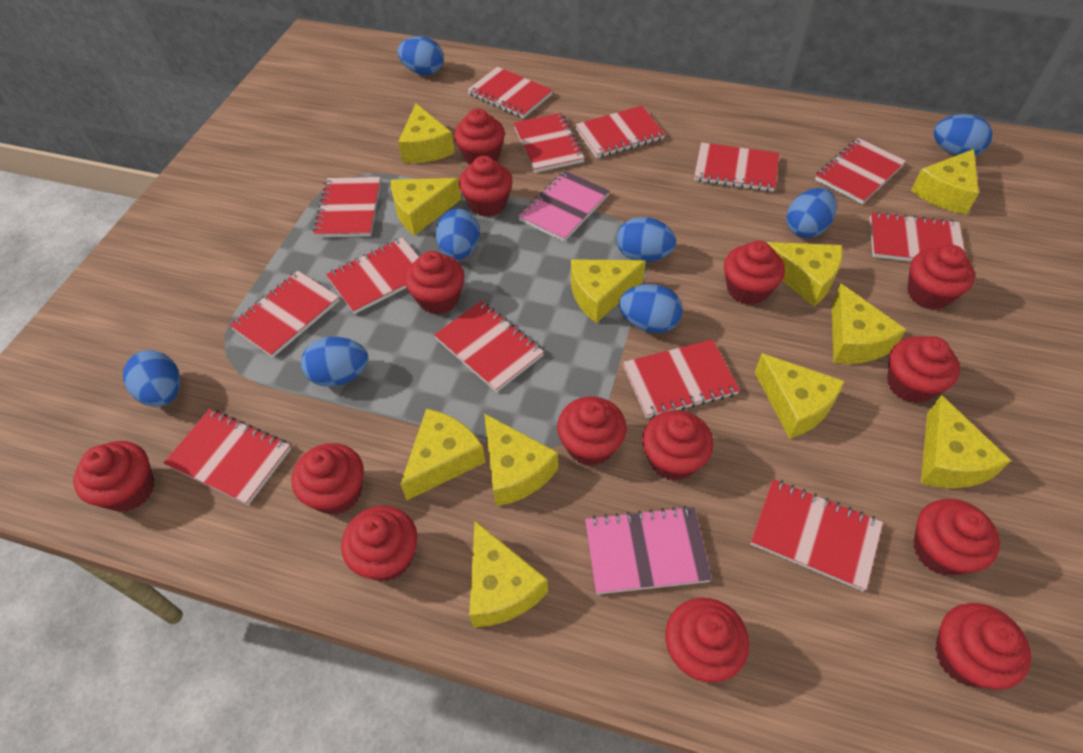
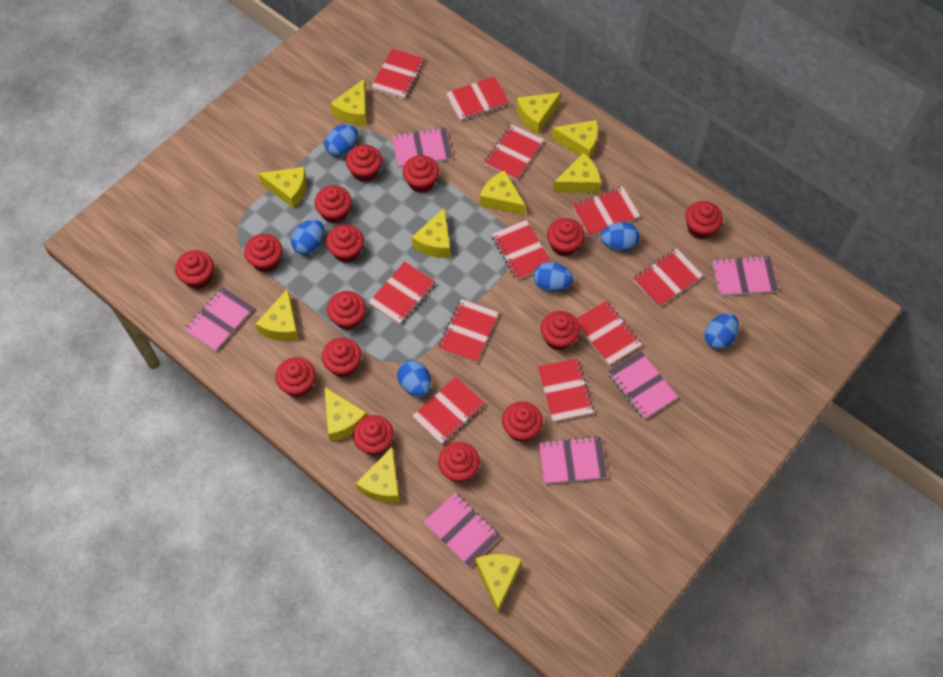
blue egg: 8 -> 6
pink notebook: 2 -> 6
red cupcake: 14 -> 15
red notebook: 13 -> 11

